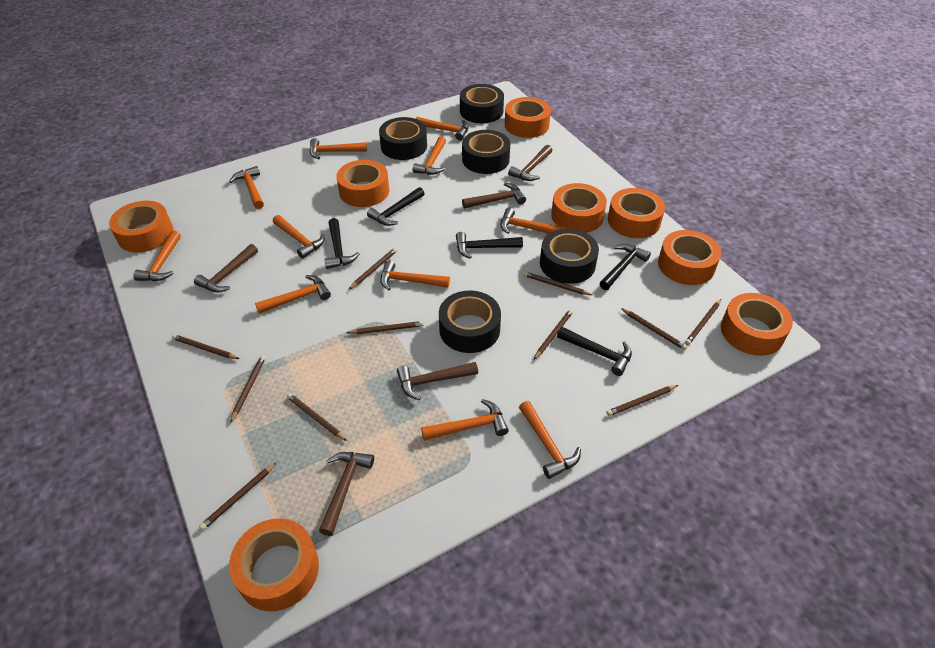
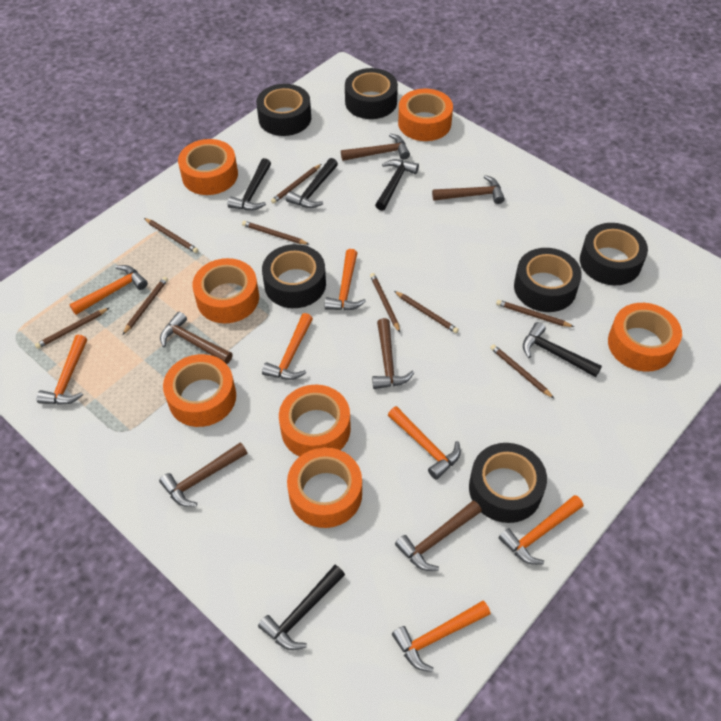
black tape: 5 -> 6
brown hammer: 5 -> 6
brown pencil: 11 -> 9
orange hammer: 11 -> 7
orange tape: 8 -> 7

